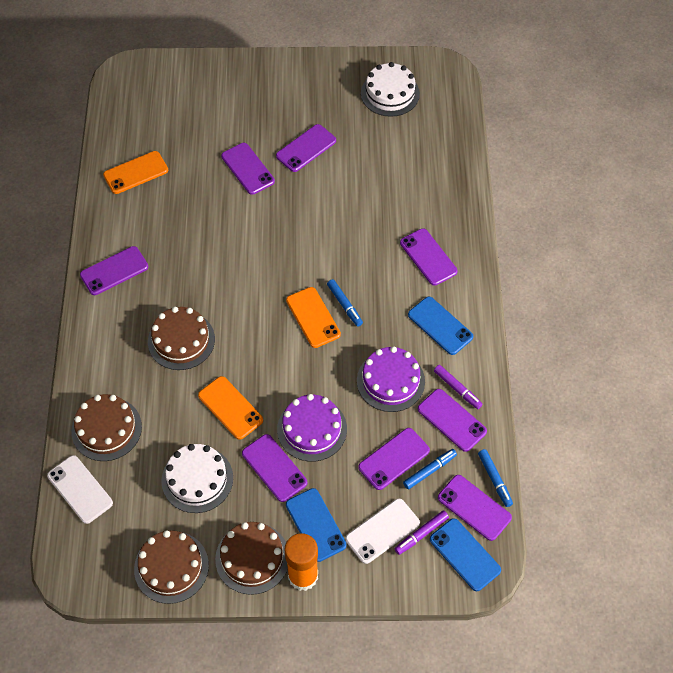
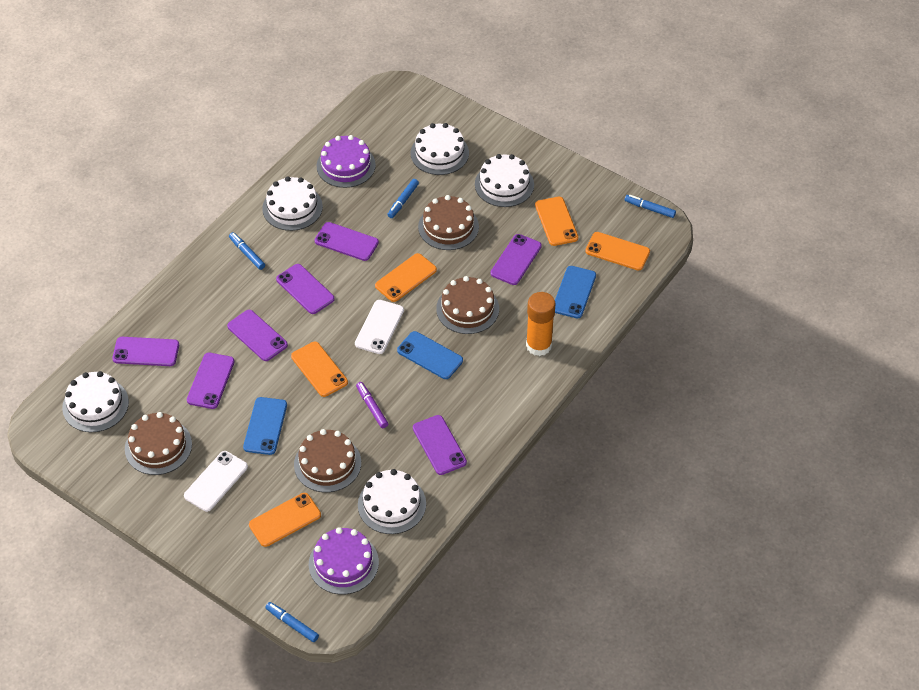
blue marker: 3 -> 4
orange phone: 3 -> 5
purple marker: 2 -> 1
purple phone: 8 -> 7
white cake: 2 -> 5

